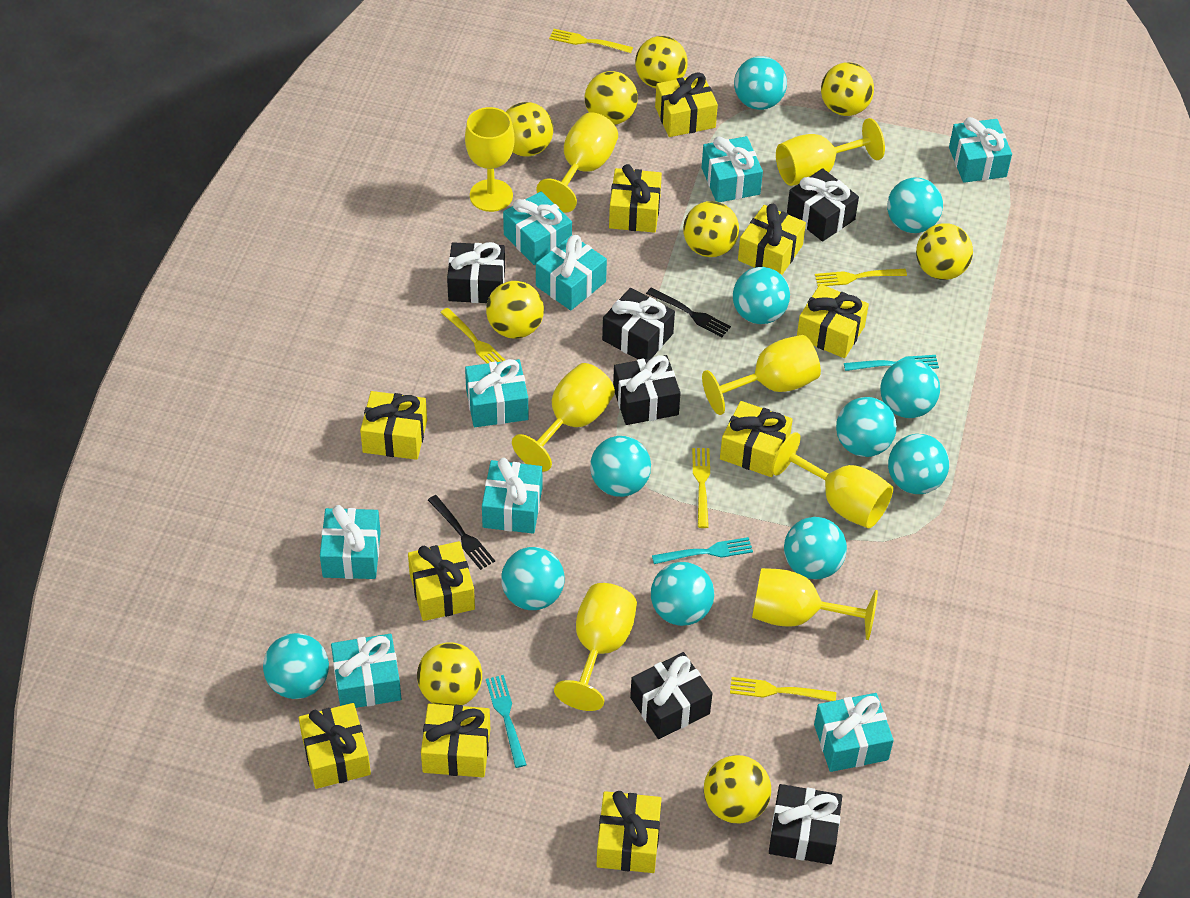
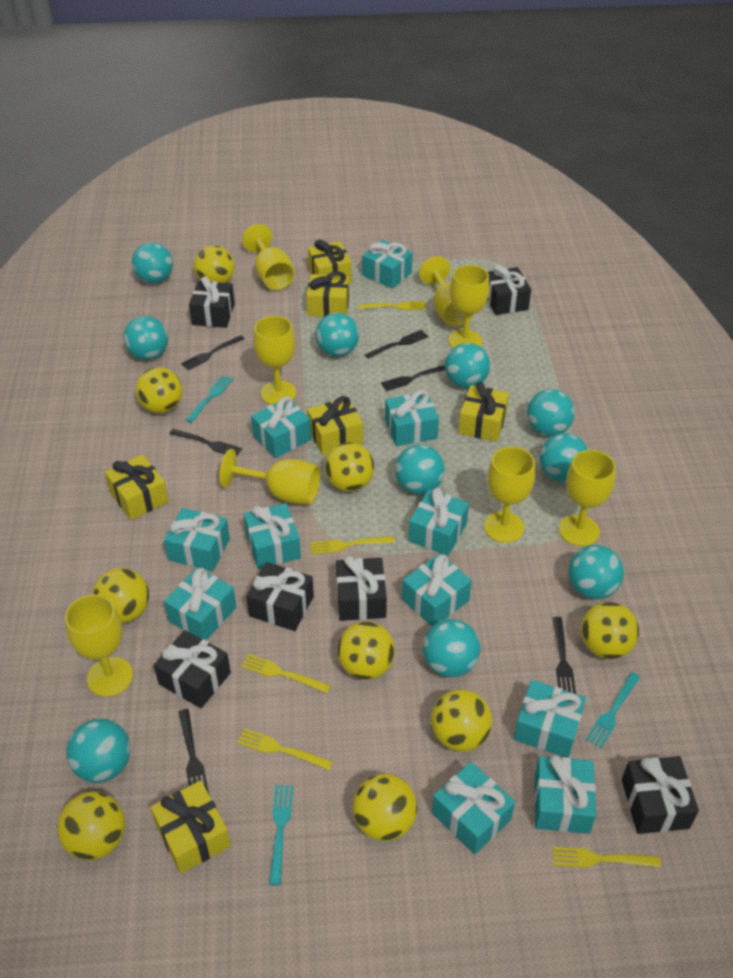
black fork: 2 -> 6
turquoise ball: 11 -> 10
turquoise gift: 9 -> 11
yellow gift: 10 -> 6

